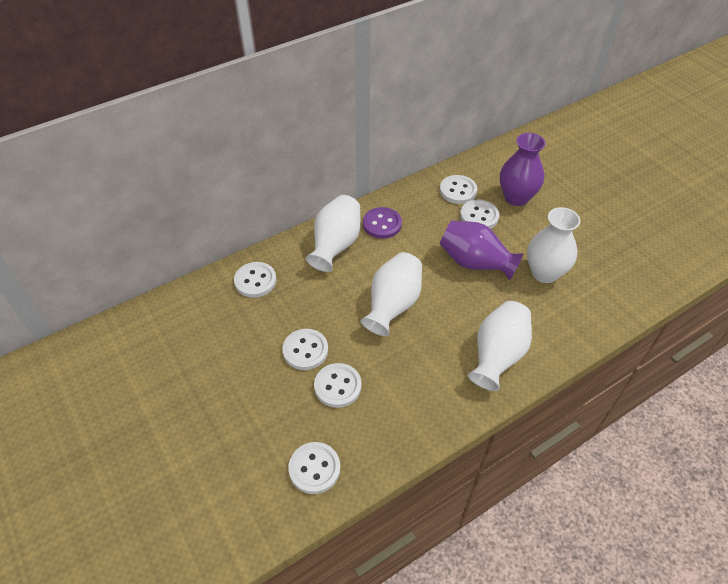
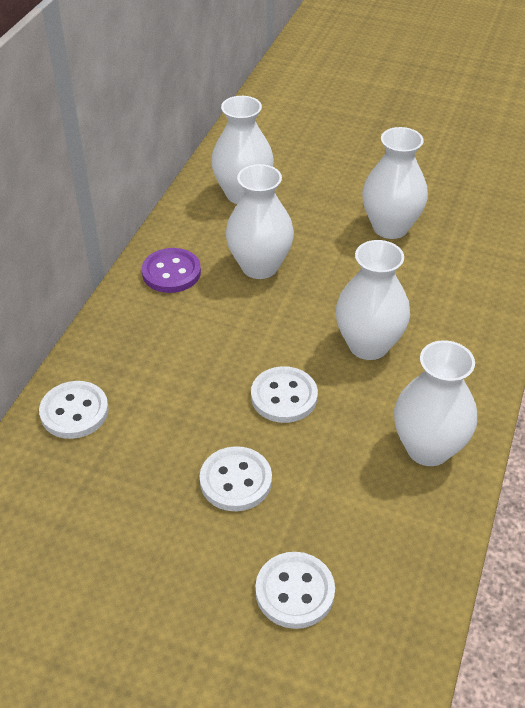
purple vase: 2 -> 0
white button: 6 -> 4
white vase: 4 -> 5

